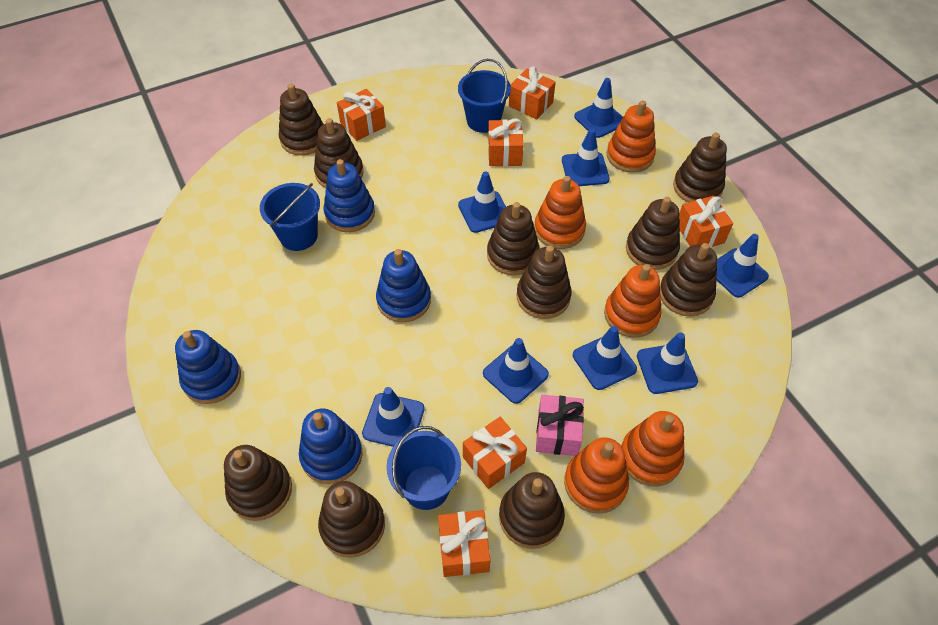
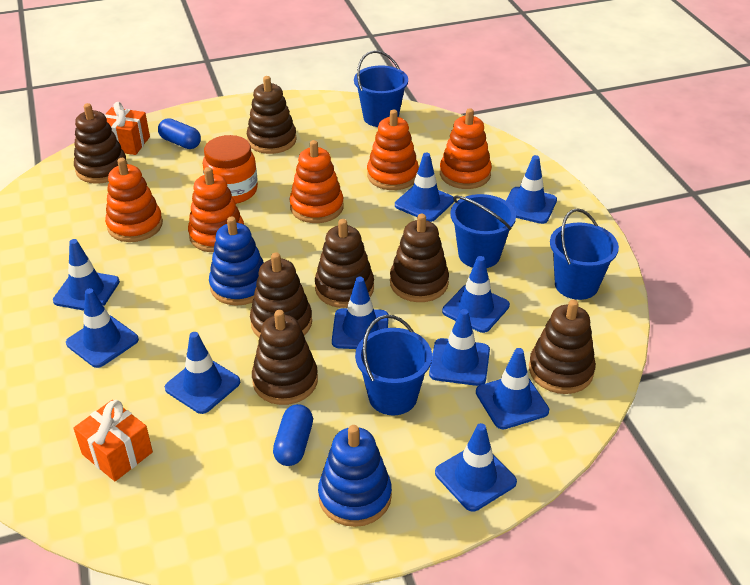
blue bucket: 3 -> 4
blue capsule: 0 -> 2
blue stacking toy: 4 -> 2
blue traffic cone: 8 -> 10
brown stacking toy: 10 -> 7
orange gift: 6 -> 2
orange jar: 0 -> 1
pink gift: 1 -> 0

